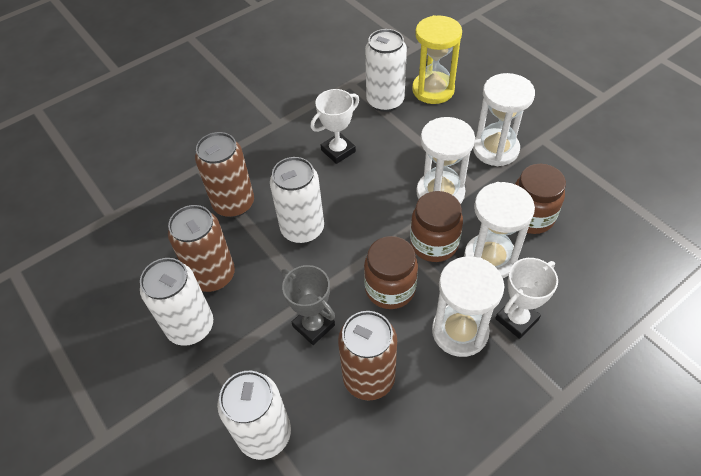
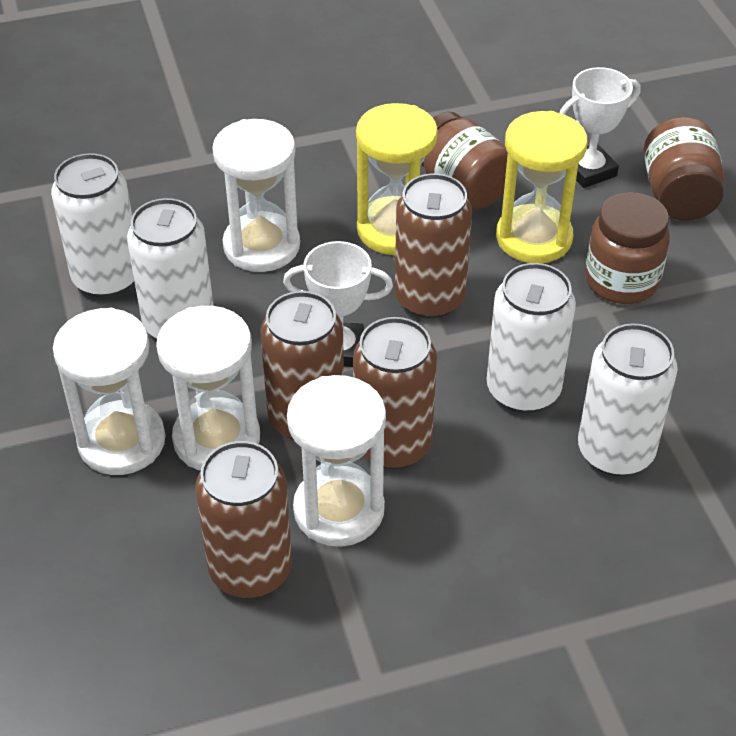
brown can: 3 -> 4
grey trophy: 1 -> 0
yellow hourglass: 1 -> 2

